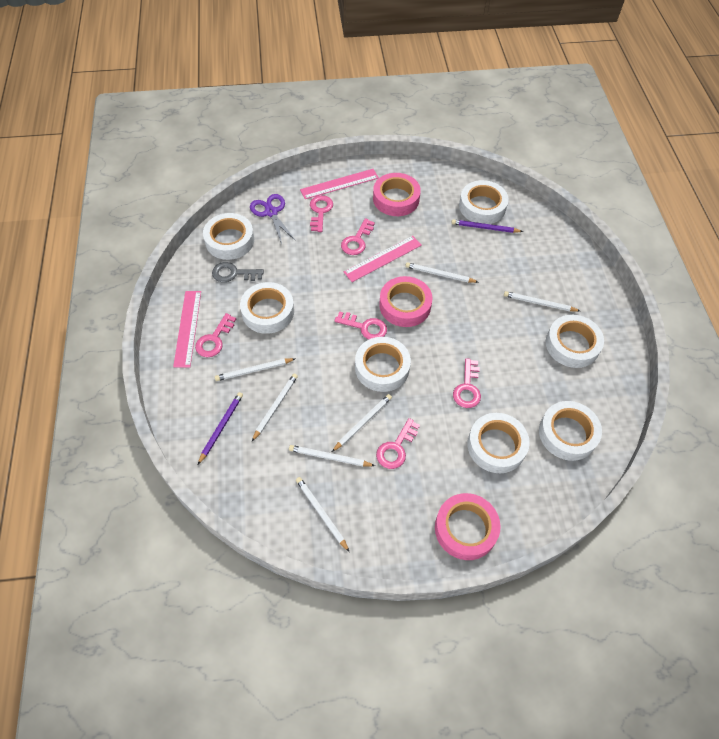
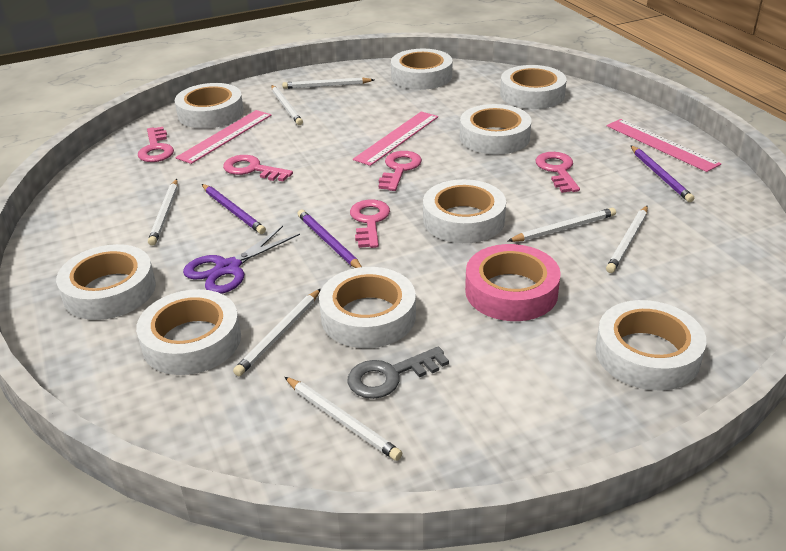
pink key: 6 -> 5
pink tape: 3 -> 1
purple pencil: 2 -> 3
white tape: 7 -> 9

